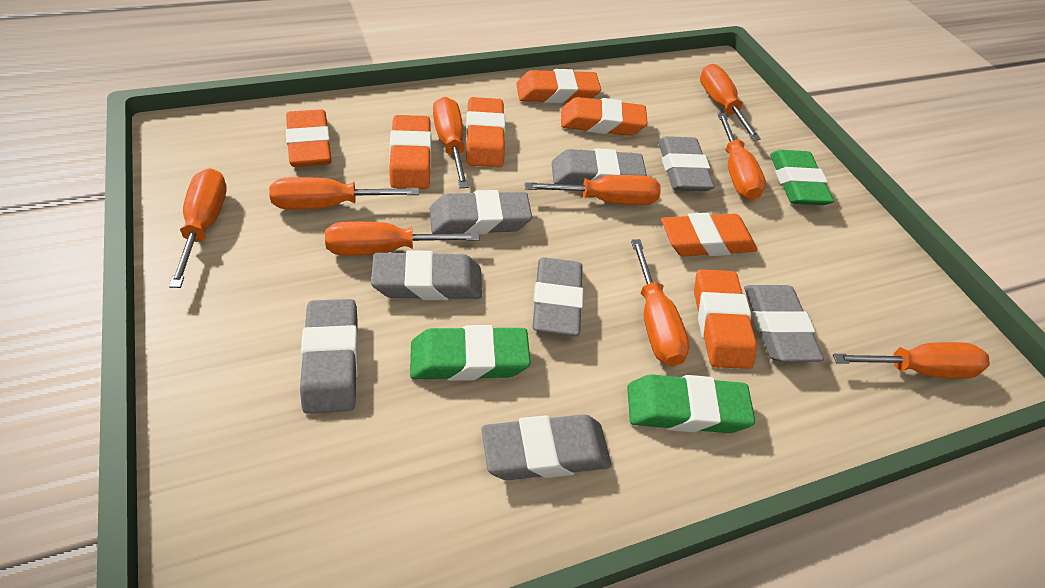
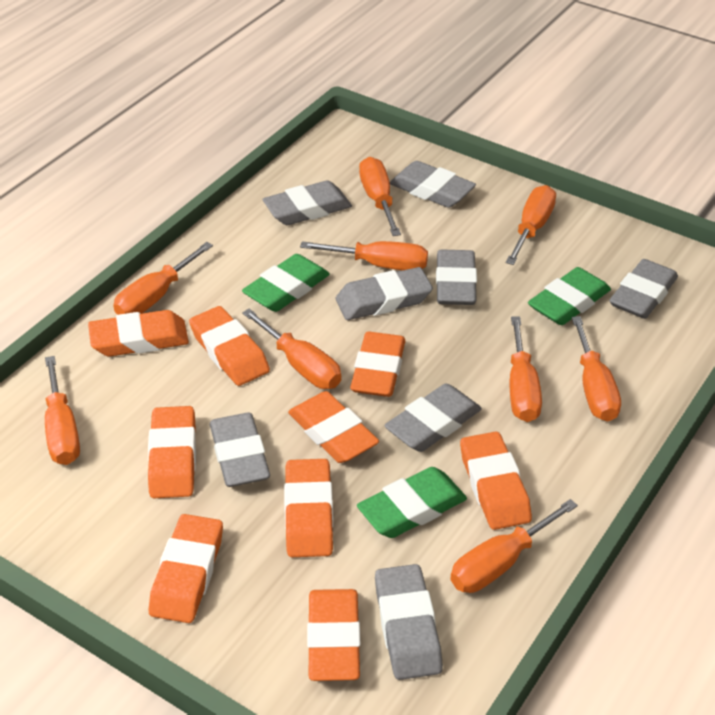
orange eraser: 7 -> 9

